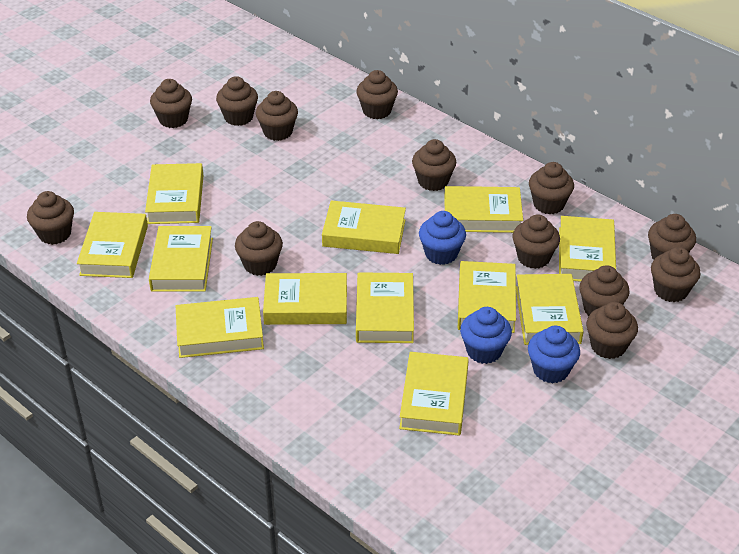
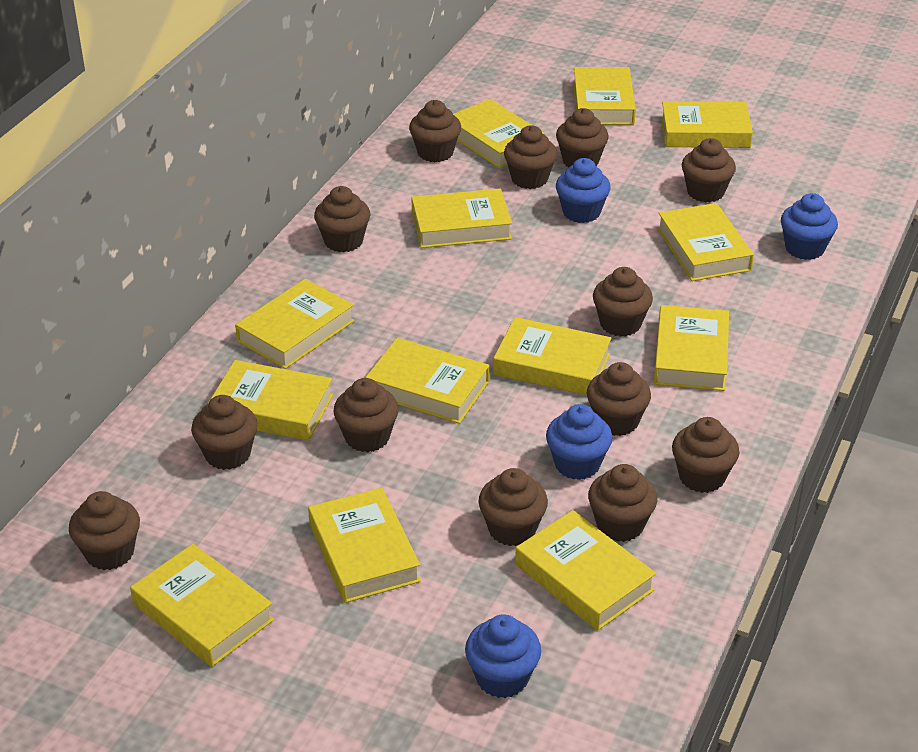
blue cupcake: 3 -> 4
yellow book: 12 -> 13

